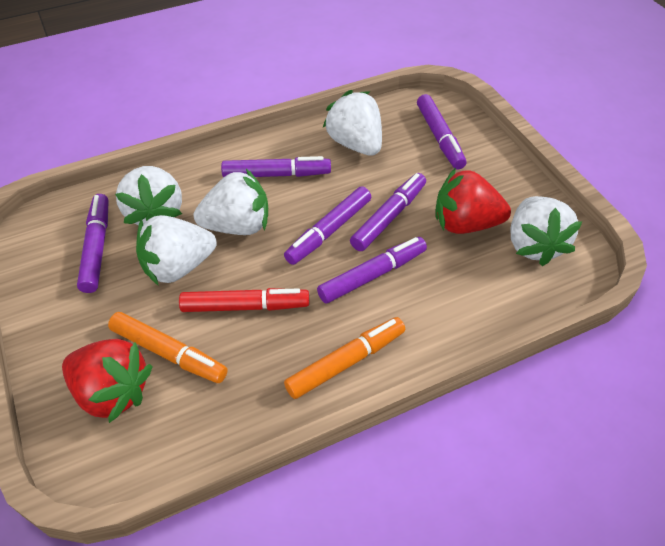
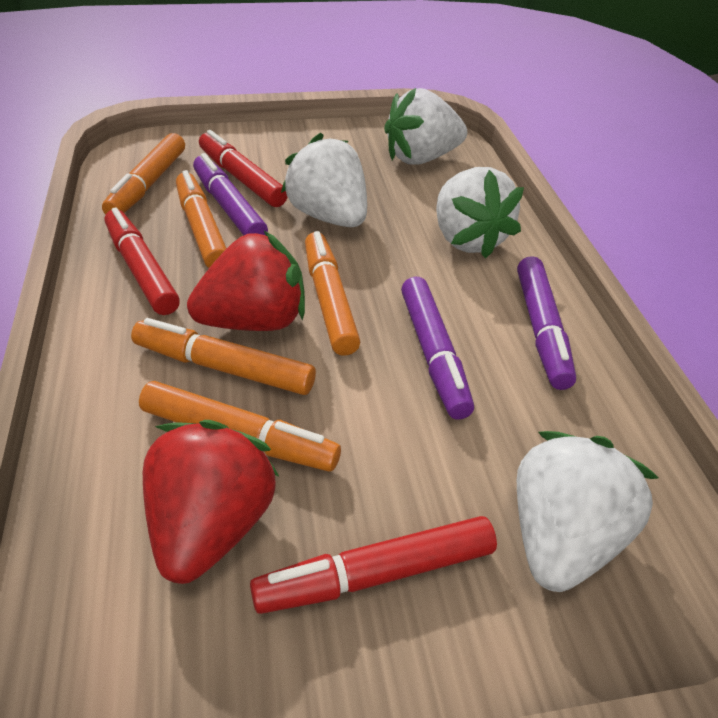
orange marker: 2 -> 5
purple marker: 6 -> 3
red marker: 1 -> 3
white strawberry: 5 -> 4

